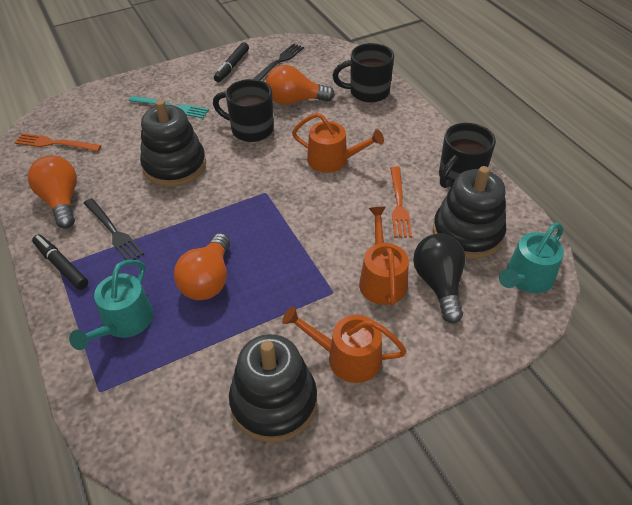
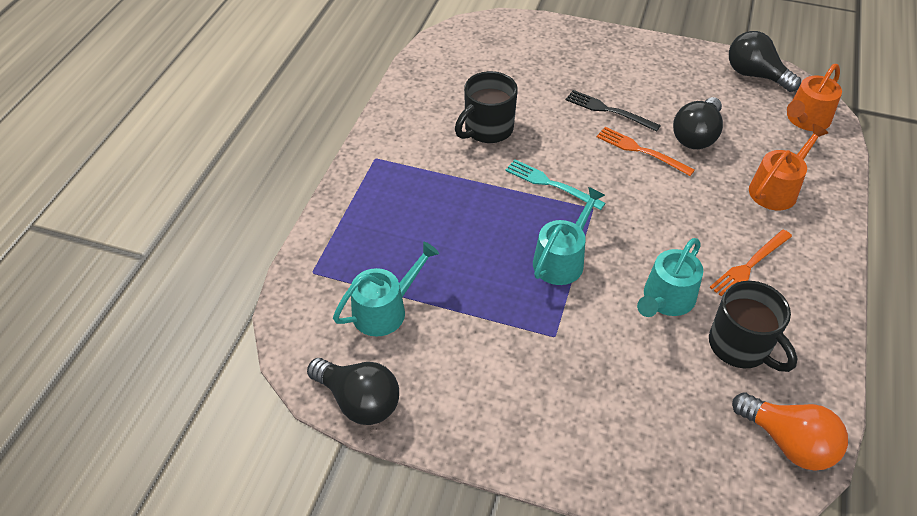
black fork: 2 -> 1
black light bulb: 1 -> 3
black marker: 2 -> 0
black mug: 3 -> 2
black stacking toy: 3 -> 0
orange light bulb: 3 -> 1
orange watering can: 3 -> 2
turquoise watering can: 2 -> 3

